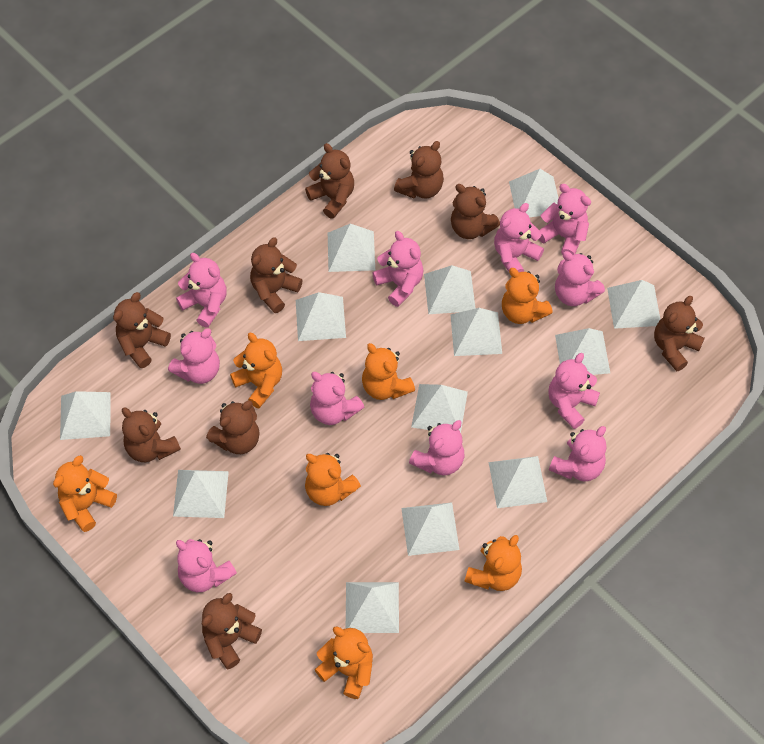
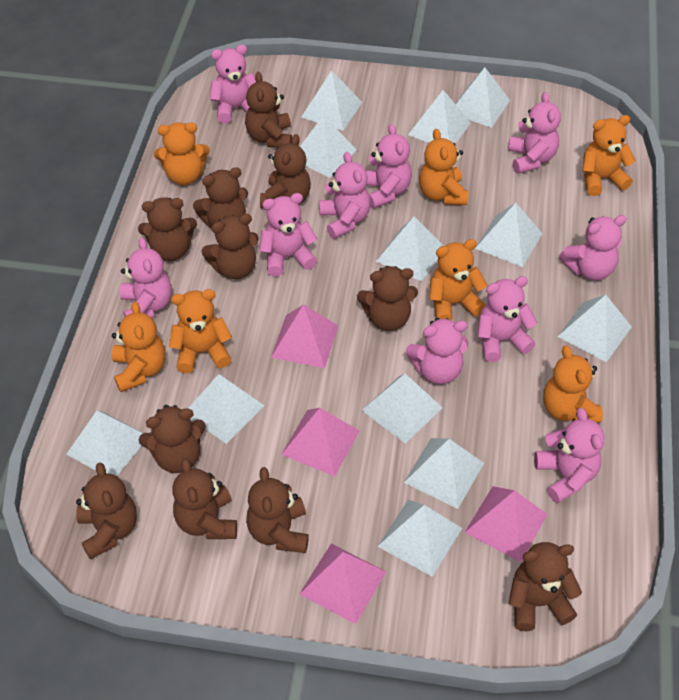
brown teddy bear: 9 -> 11
pink pyramid: 0 -> 4
pink teddy bear: 11 -> 10
white pyramid: 13 -> 12

